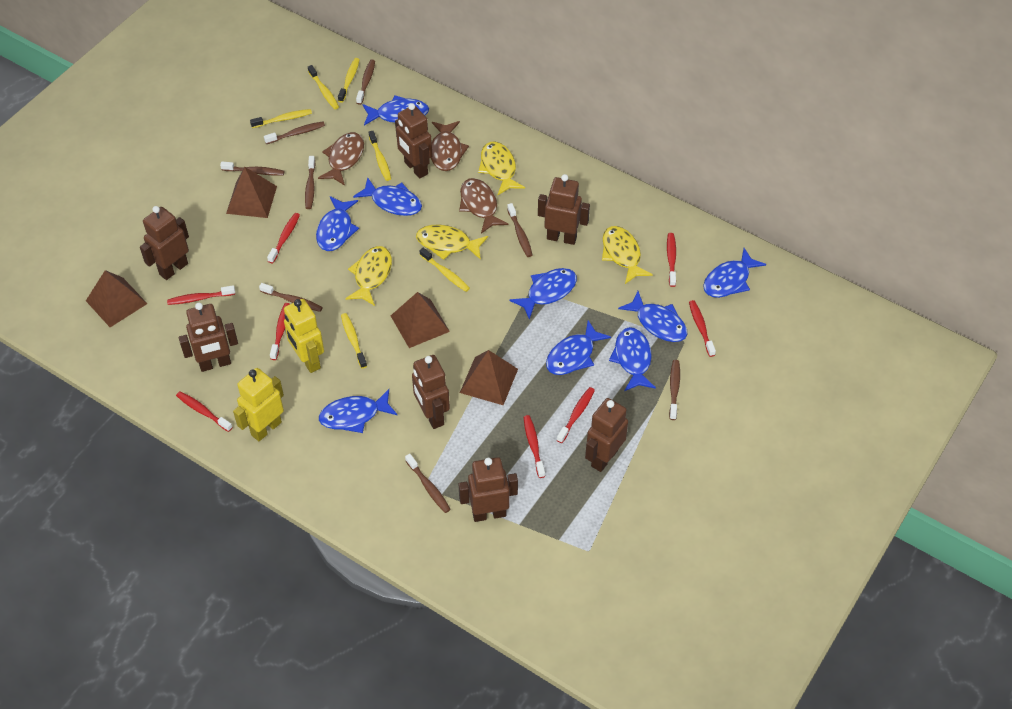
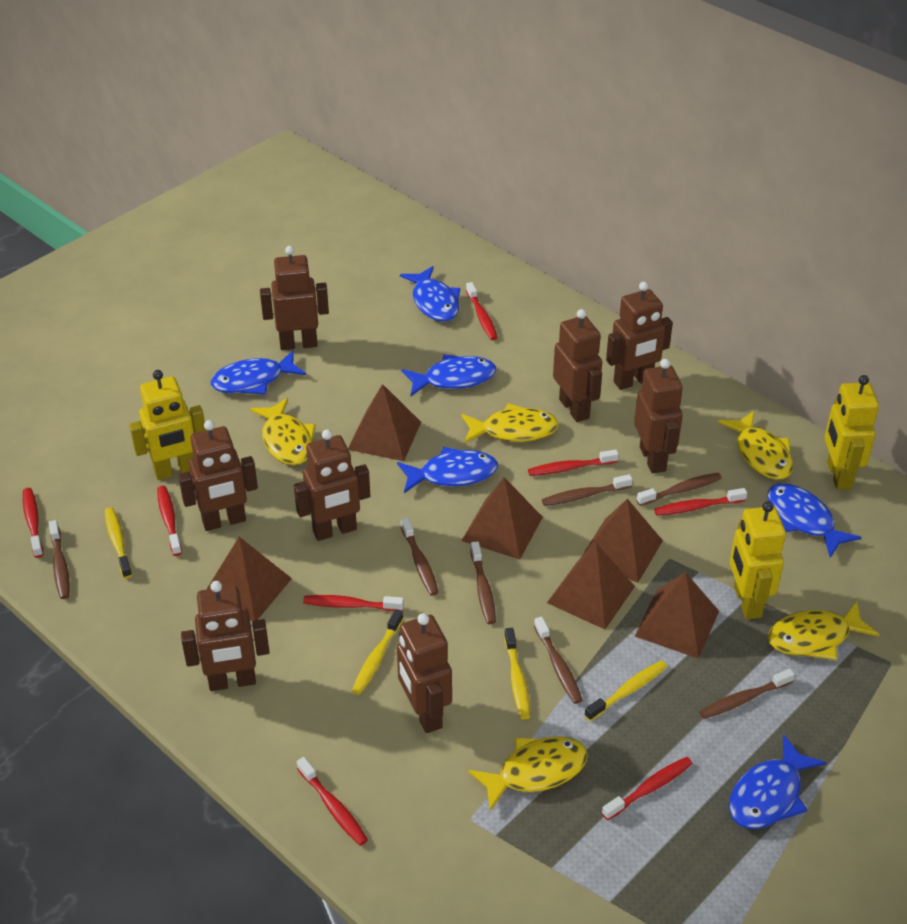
blue fish: 9 -> 6
brown fish: 3 -> 0
brown pyramid: 4 -> 6
brown robot: 7 -> 8
brown toothbrush: 8 -> 7
yellow fish: 4 -> 5
yellow robot: 2 -> 3
yellow toothbrush: 6 -> 4

